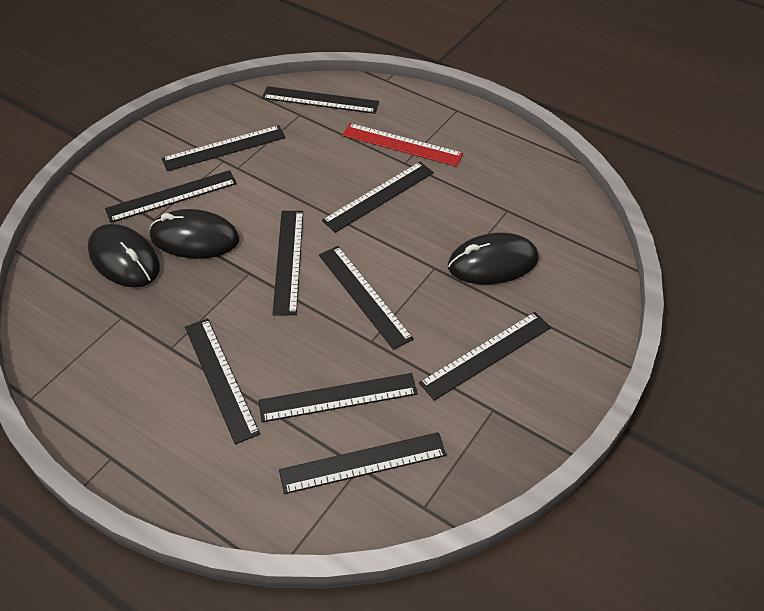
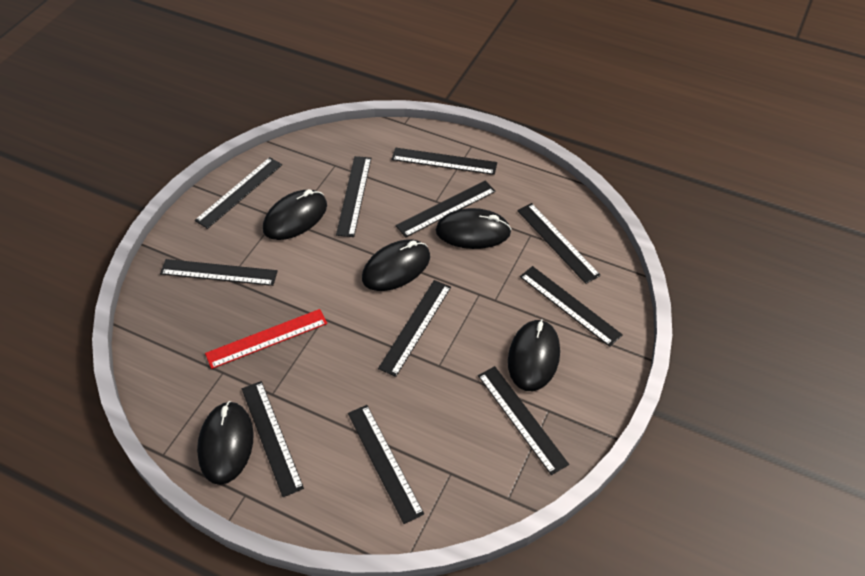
black mouse: 3 -> 5
black ruler: 10 -> 11

